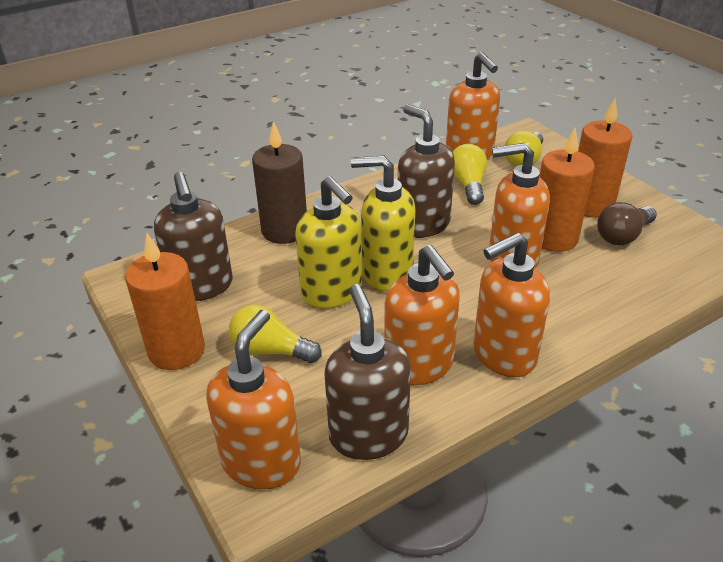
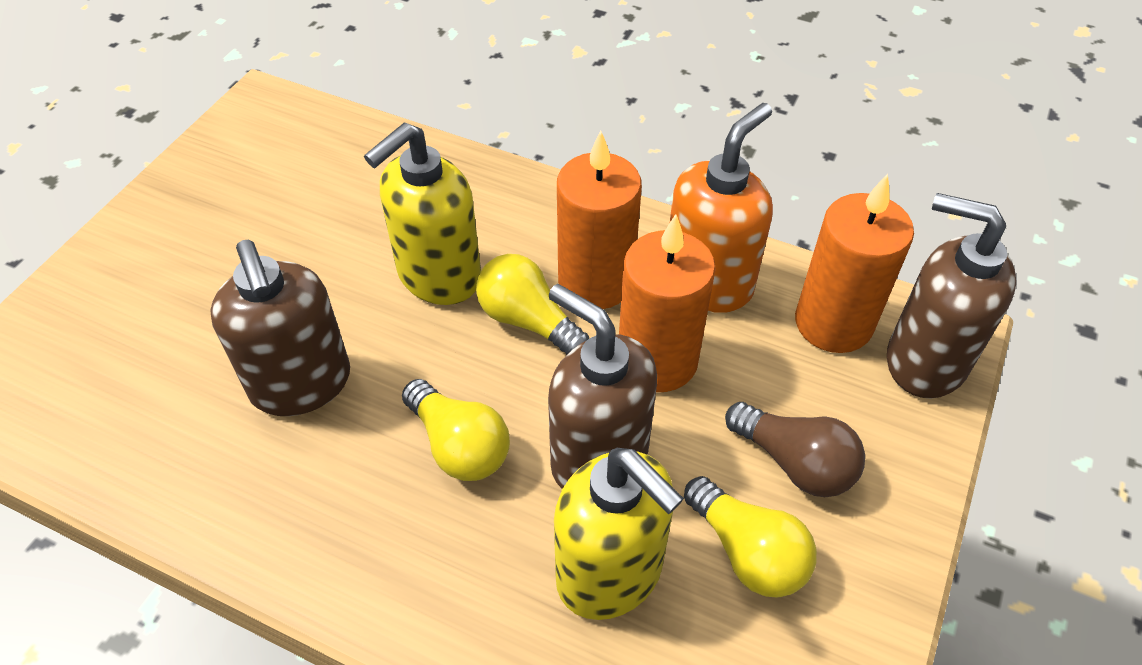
brown candle: 1 -> 0
orange soap dispenser: 5 -> 1

